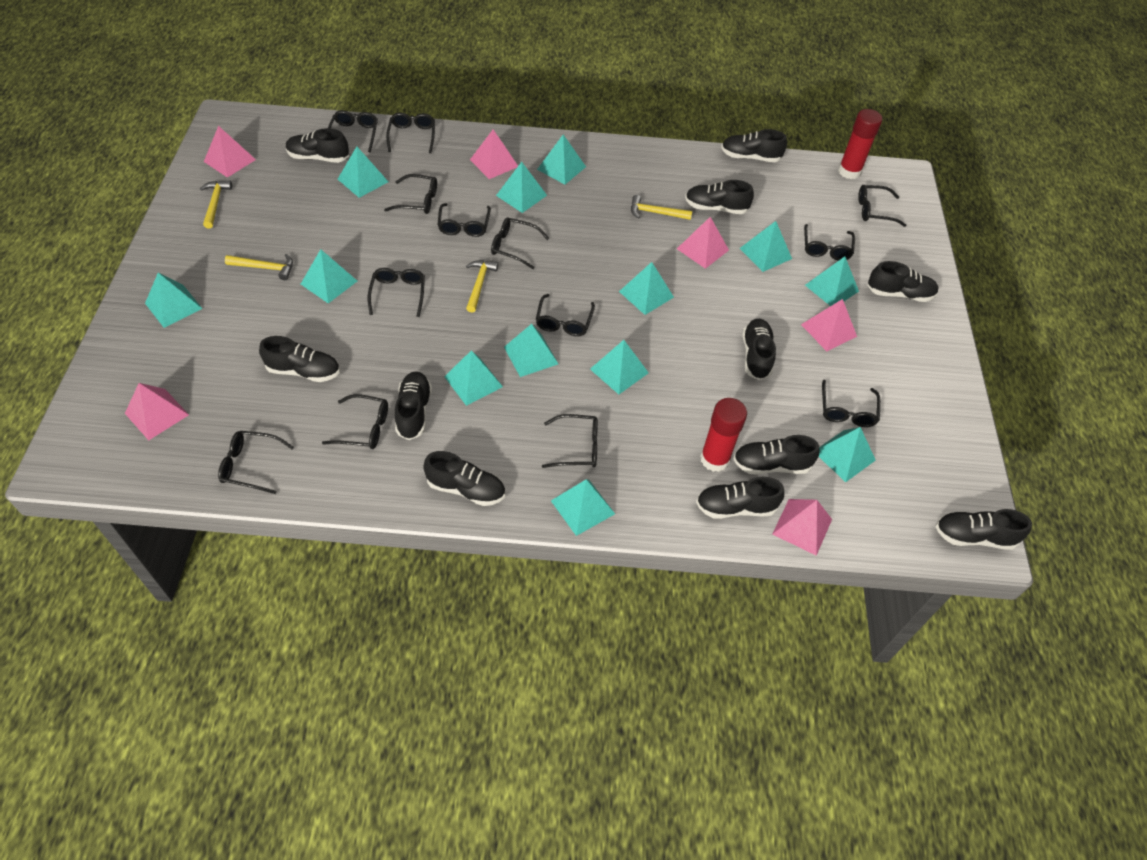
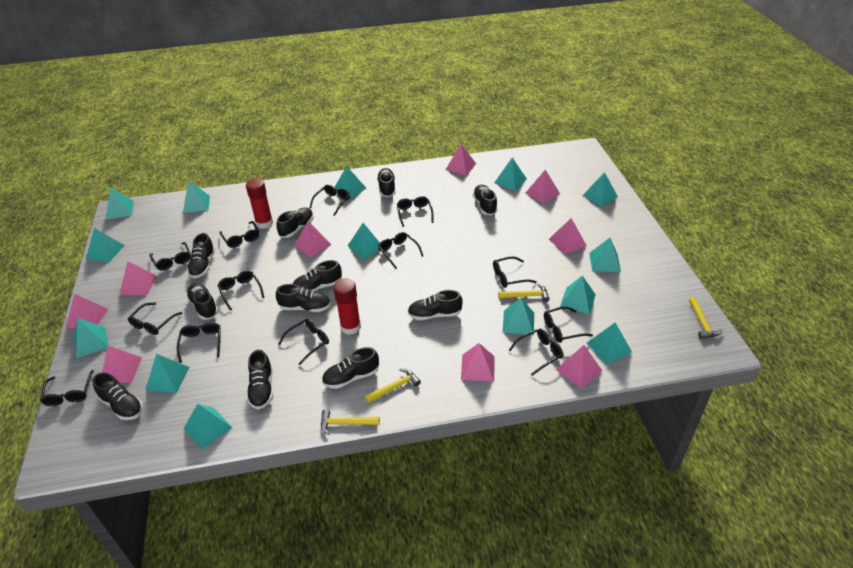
pink pyramid: 6 -> 9
turquoise pyramid: 13 -> 14

